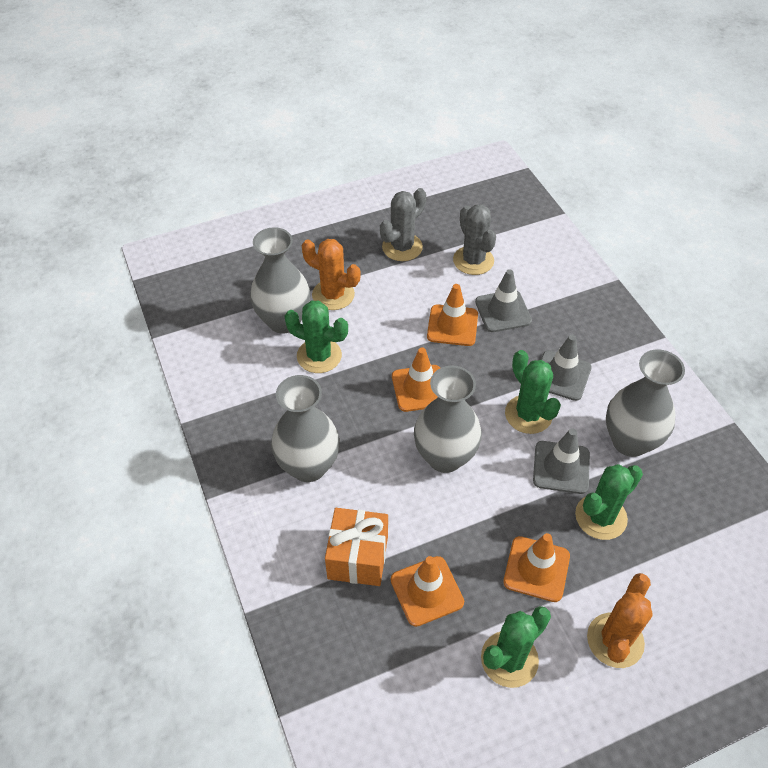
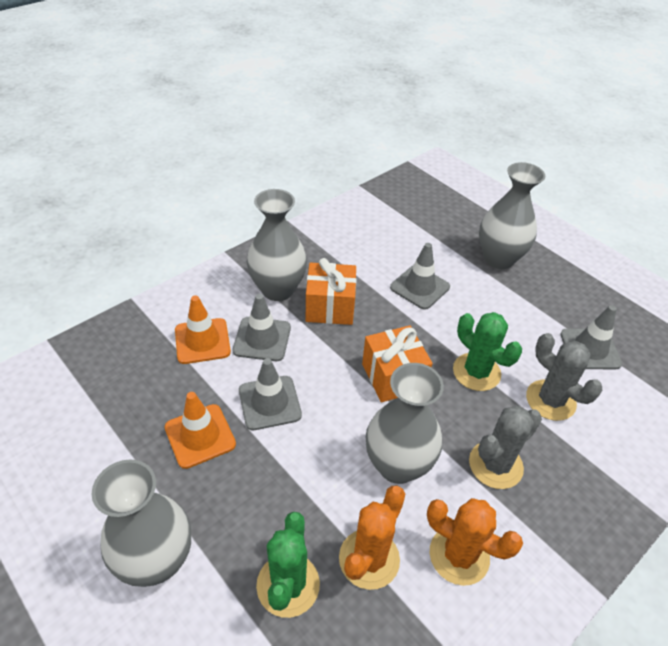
green cactus: 4 -> 2
grey traffic cone: 3 -> 4
orange gift: 1 -> 2
orange traffic cone: 4 -> 2

